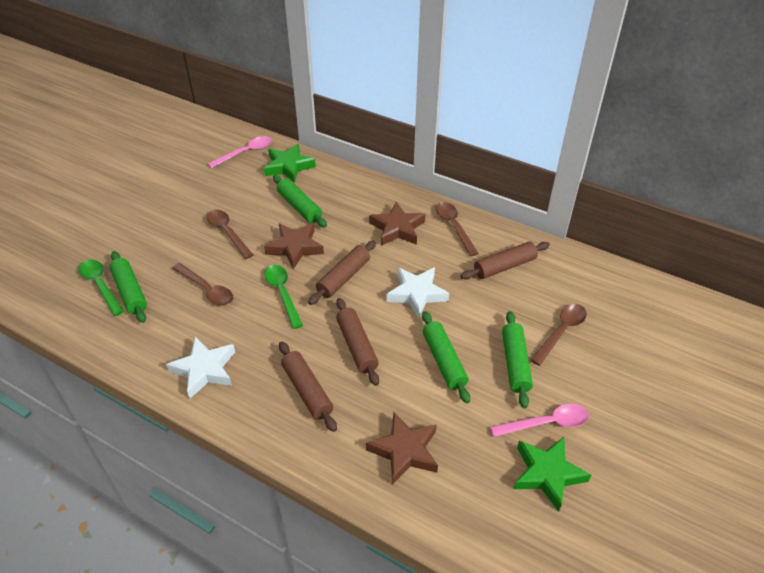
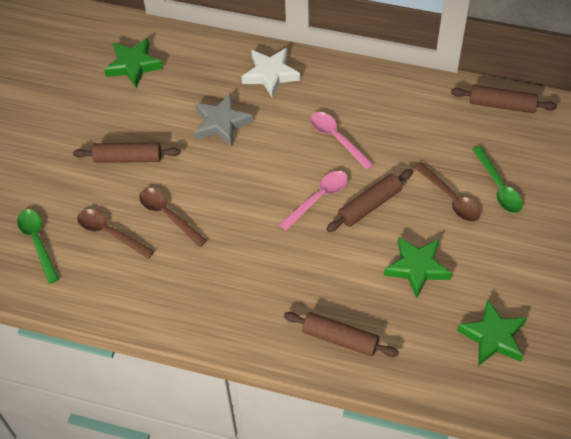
brown spoon: 4 -> 3
brown star: 3 -> 0
green rolling pin: 4 -> 0
green star: 2 -> 3
grey star: 0 -> 1
white star: 2 -> 1

